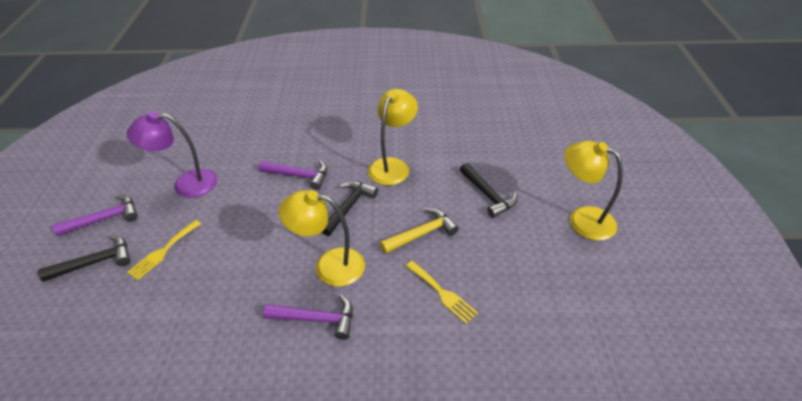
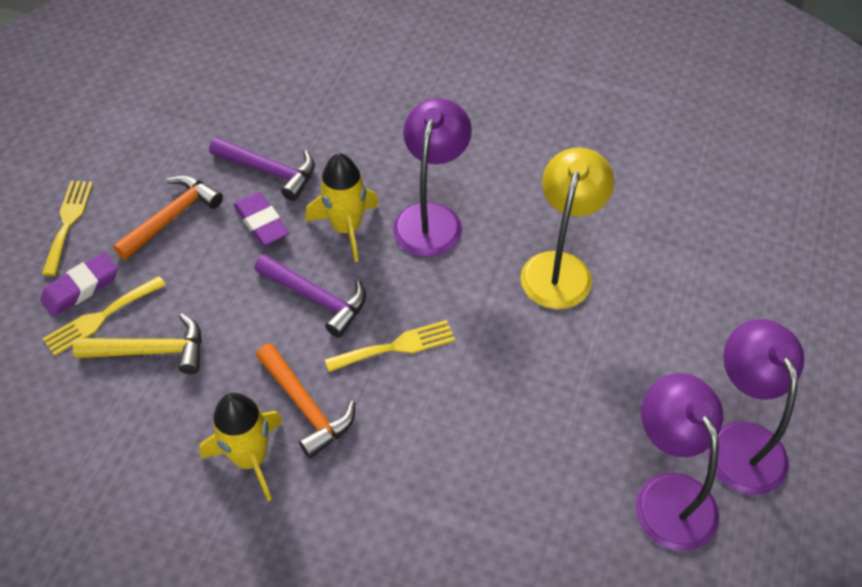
black hammer: 3 -> 0
orange hammer: 0 -> 2
purple eraser: 0 -> 2
purple hammer: 3 -> 2
purple lamp: 1 -> 3
yellow fork: 2 -> 3
yellow lamp: 3 -> 1
yellow rocket: 0 -> 2

